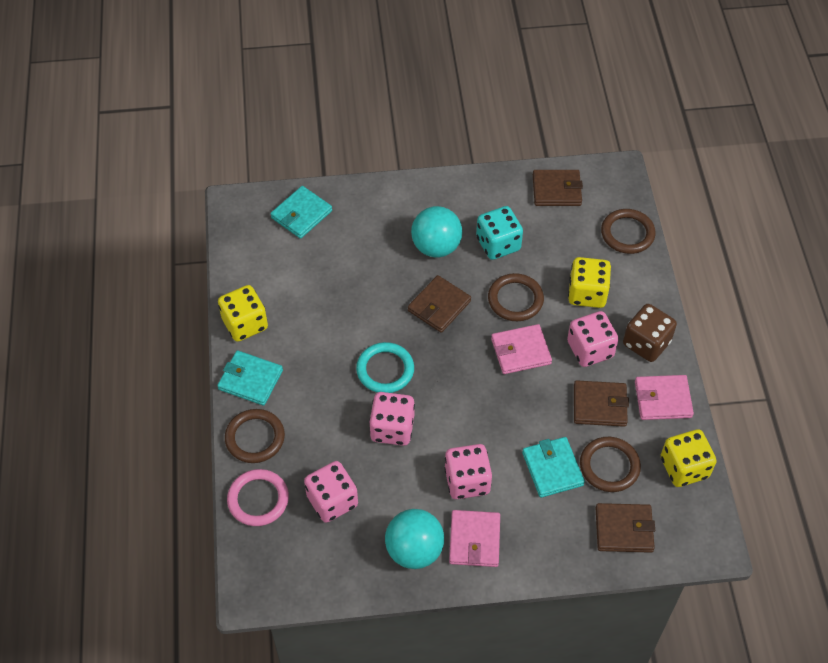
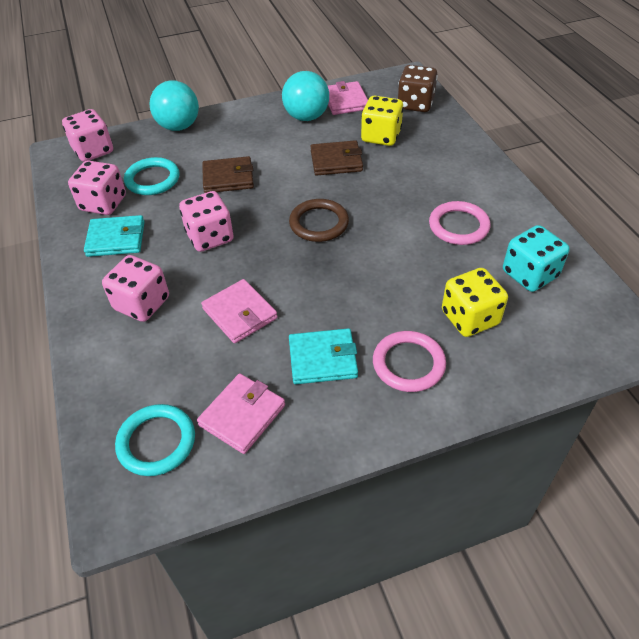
brown ring: 4 -> 1
brown wallet: 4 -> 2
pink ring: 1 -> 2
turquoise ring: 1 -> 2
turquoise wallet: 3 -> 2
yellow dice: 3 -> 2

